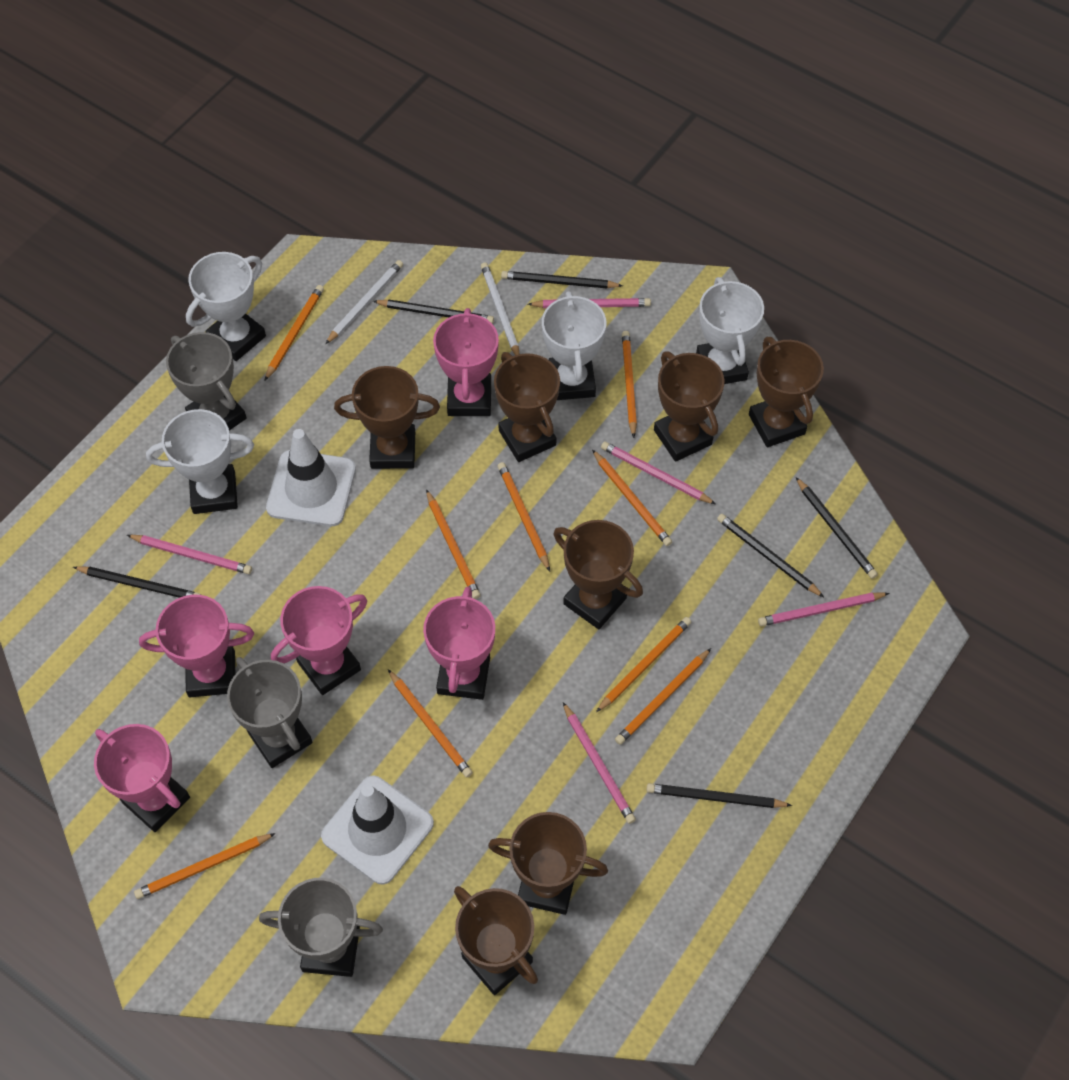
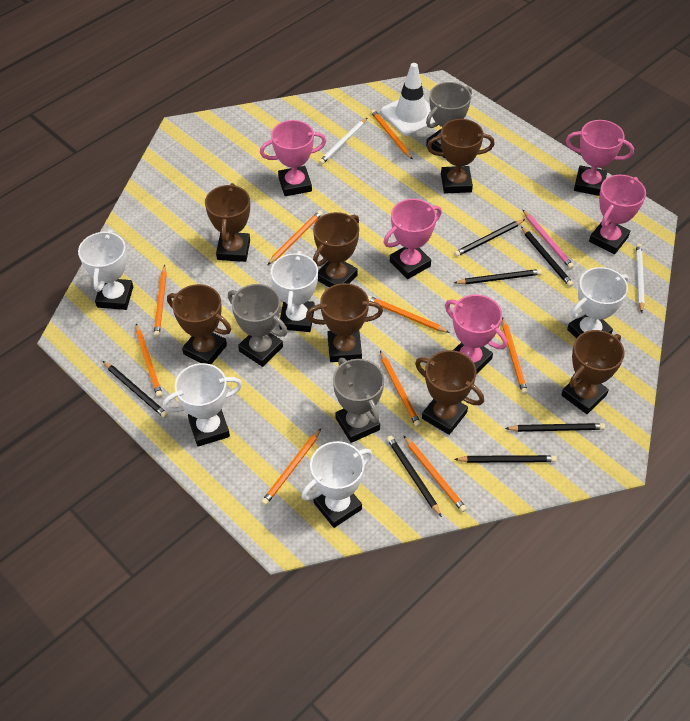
black pencil: 6 -> 7
pink pencil: 5 -> 1
white traffic cone: 2 -> 1
white trophy: 4 -> 5

